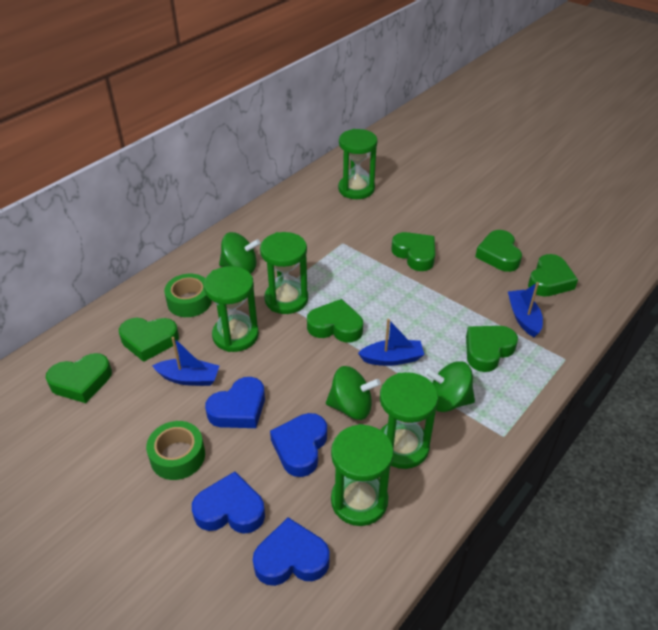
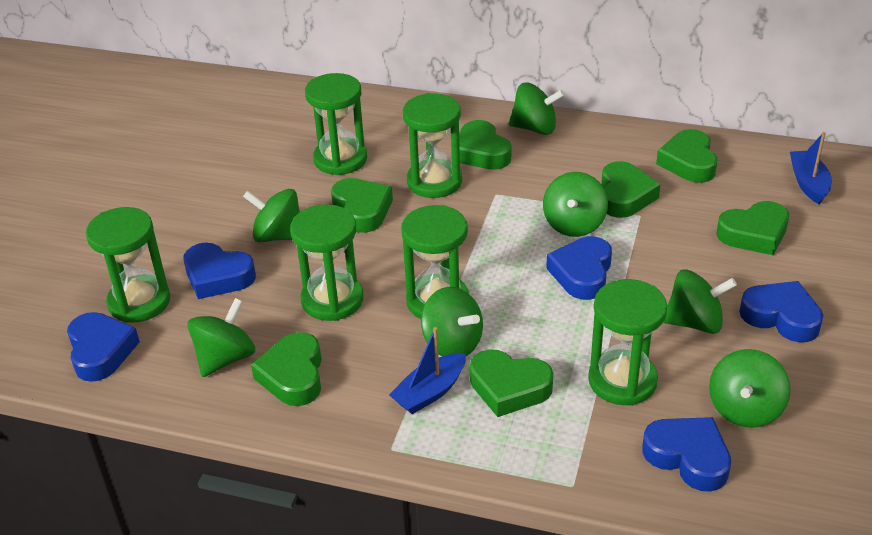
blue boat: 3 -> 2
blue heart: 4 -> 5
green hourglass: 5 -> 6
green spinning top: 3 -> 7
green tape: 2 -> 0

